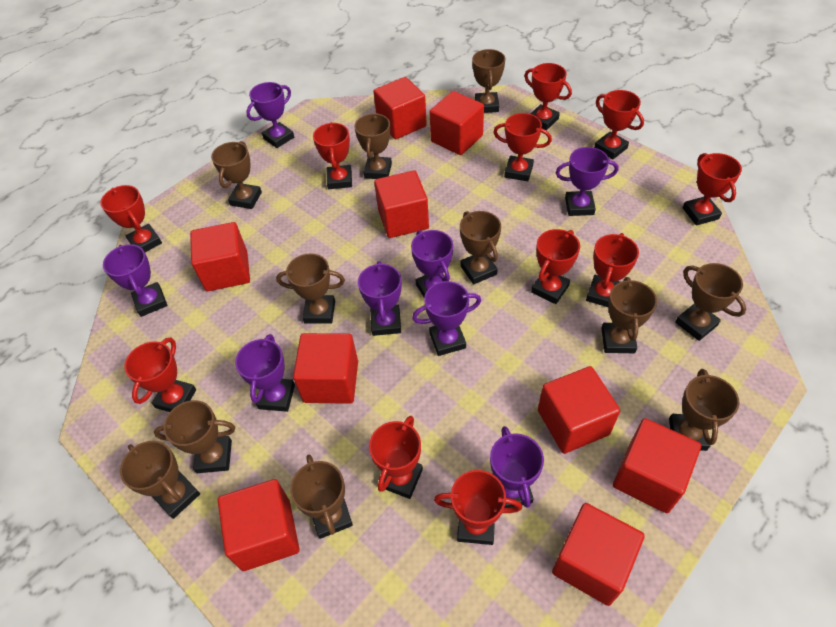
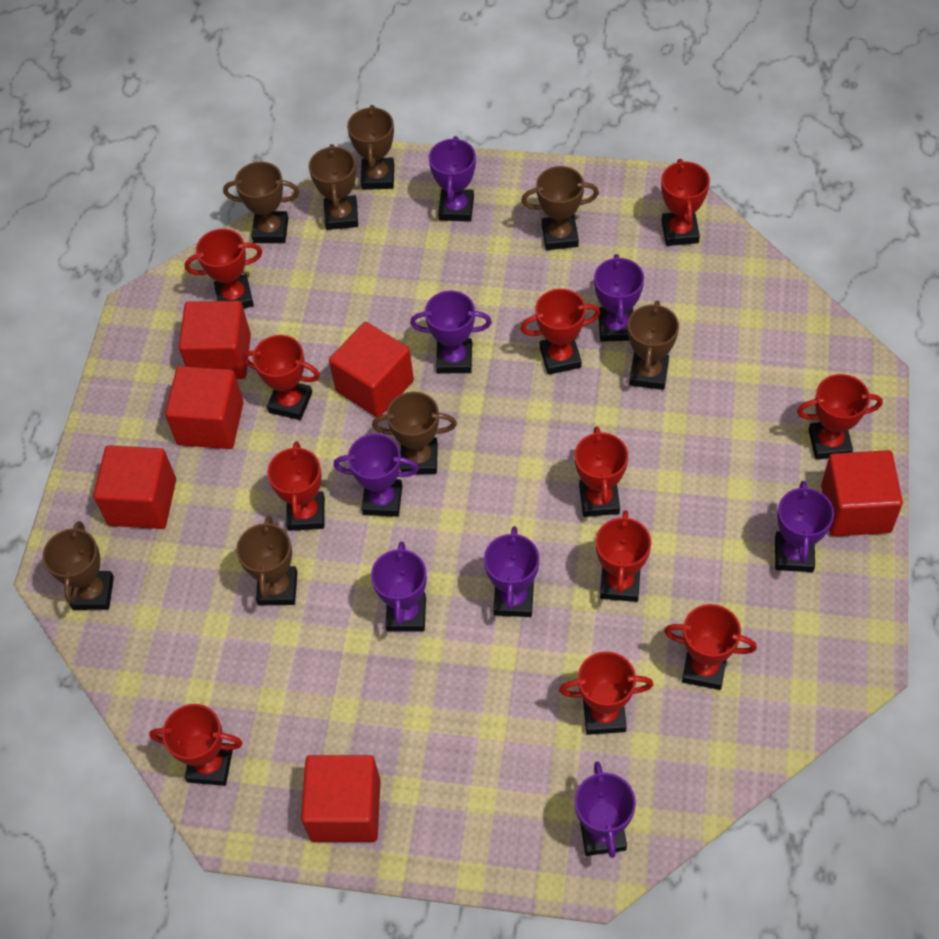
brown trophy: 11 -> 8
red cube: 9 -> 6

